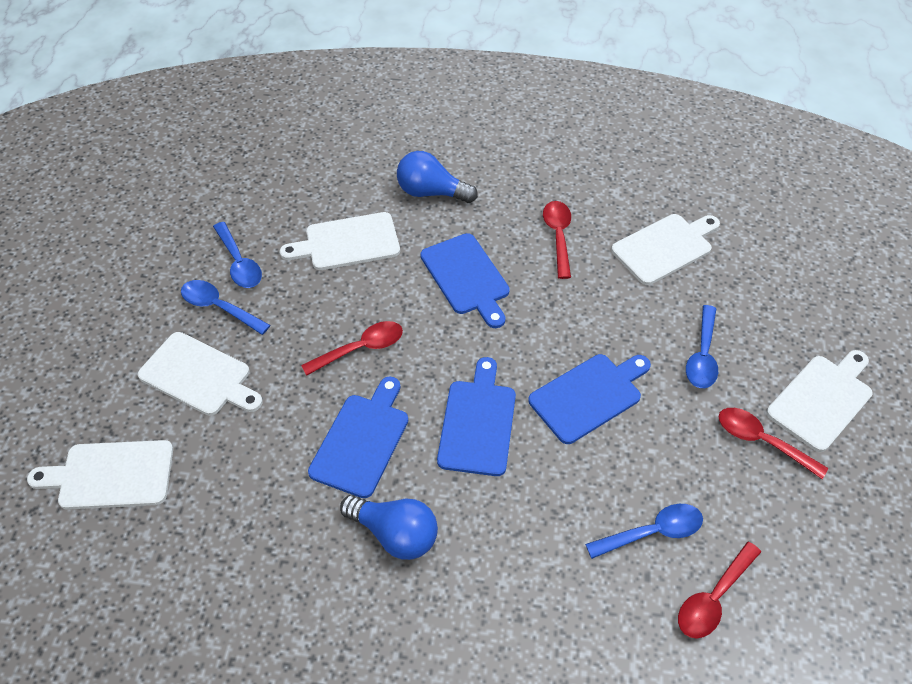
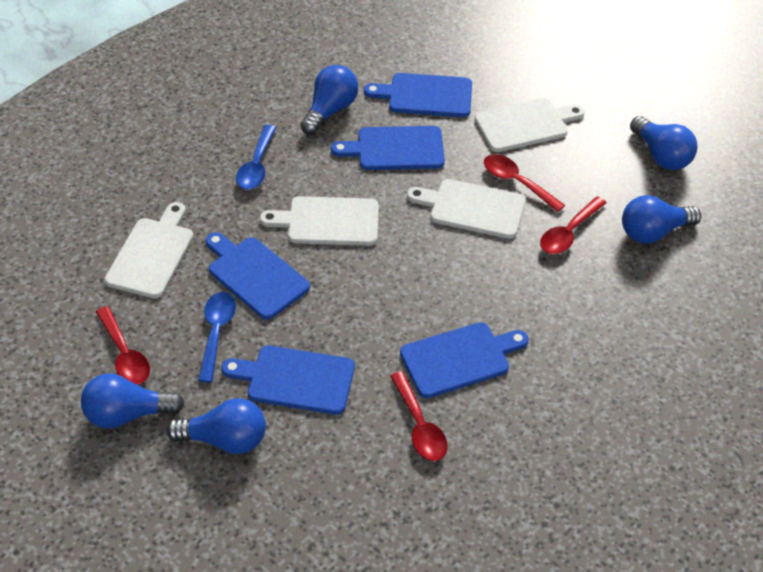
blue cutting board: 4 -> 5
blue light bulb: 2 -> 5
blue spoon: 4 -> 2
white cutting board: 5 -> 4

